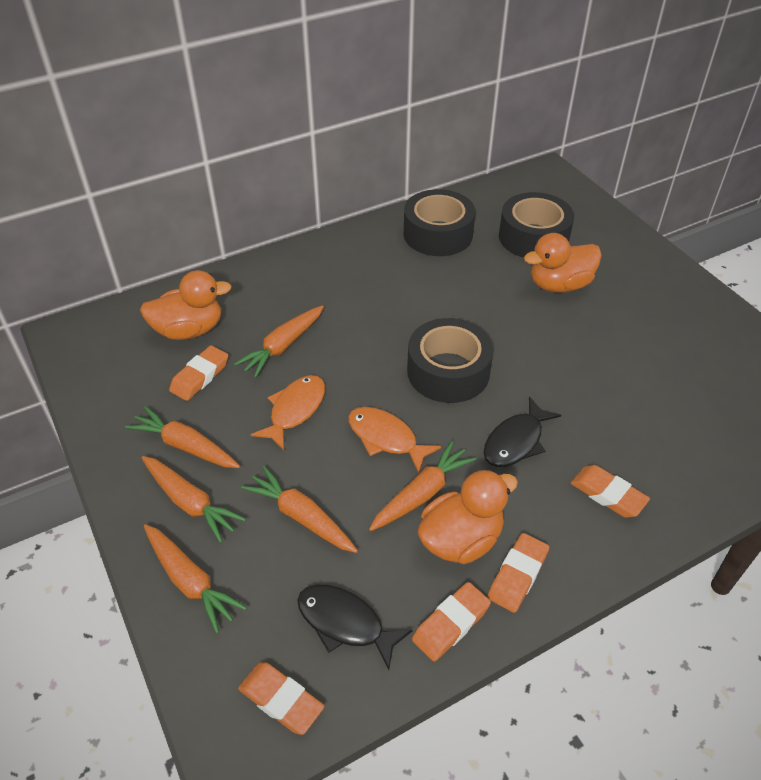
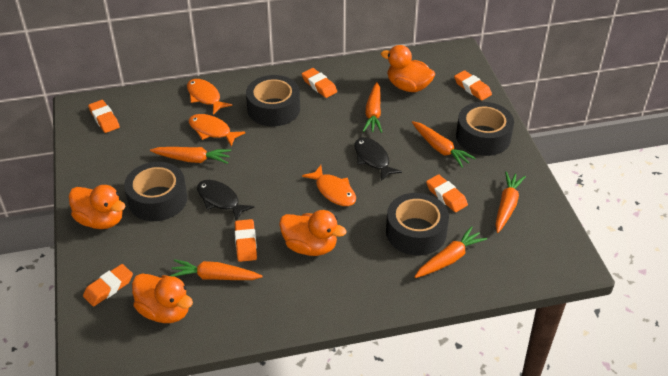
black tape: 3 -> 4
orange duck: 3 -> 4
orange eraser: 5 -> 6
orange fish: 2 -> 3

